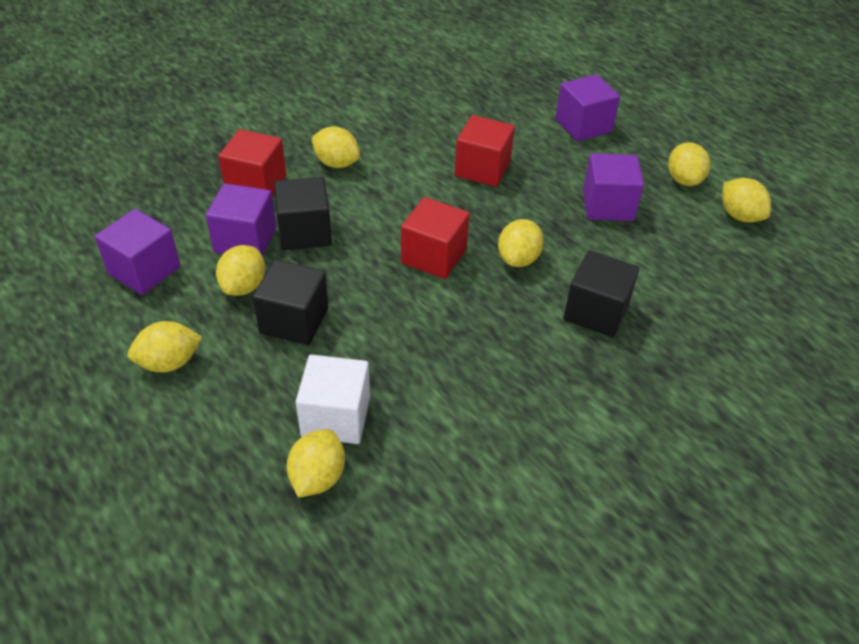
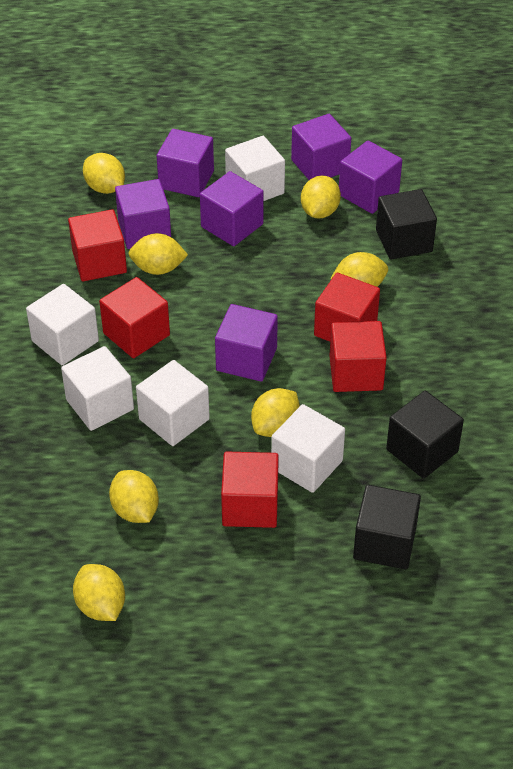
purple cube: 4 -> 6
red cube: 3 -> 5
white cube: 1 -> 5

